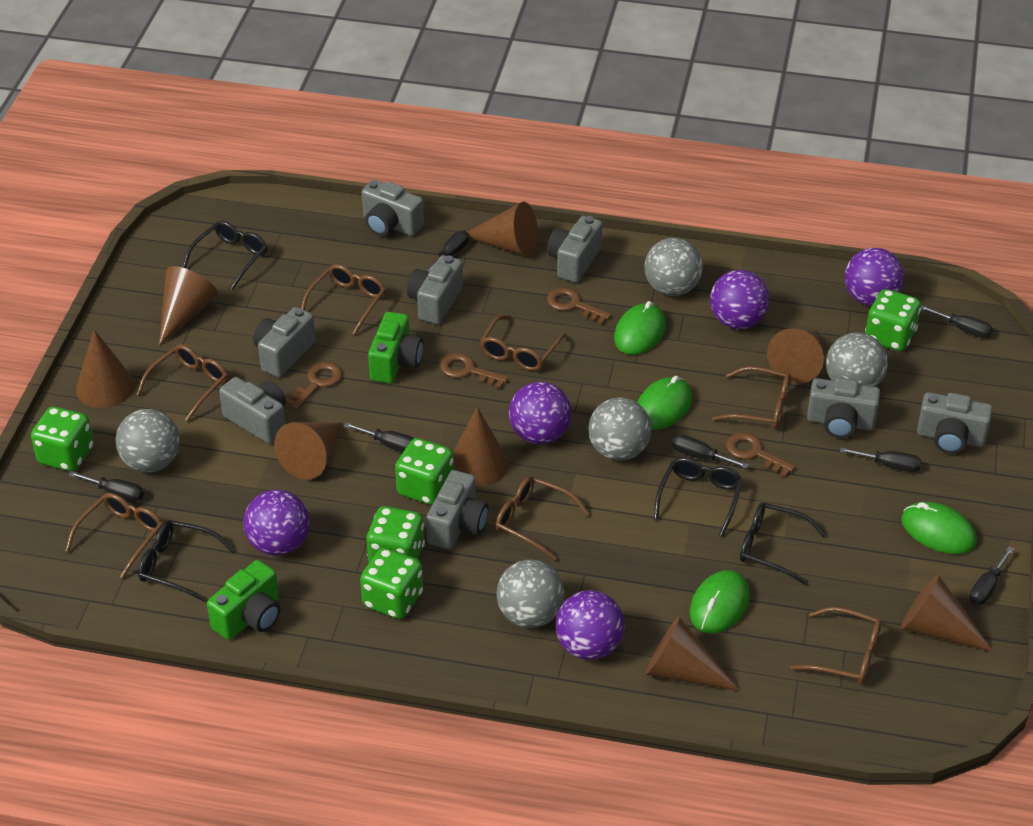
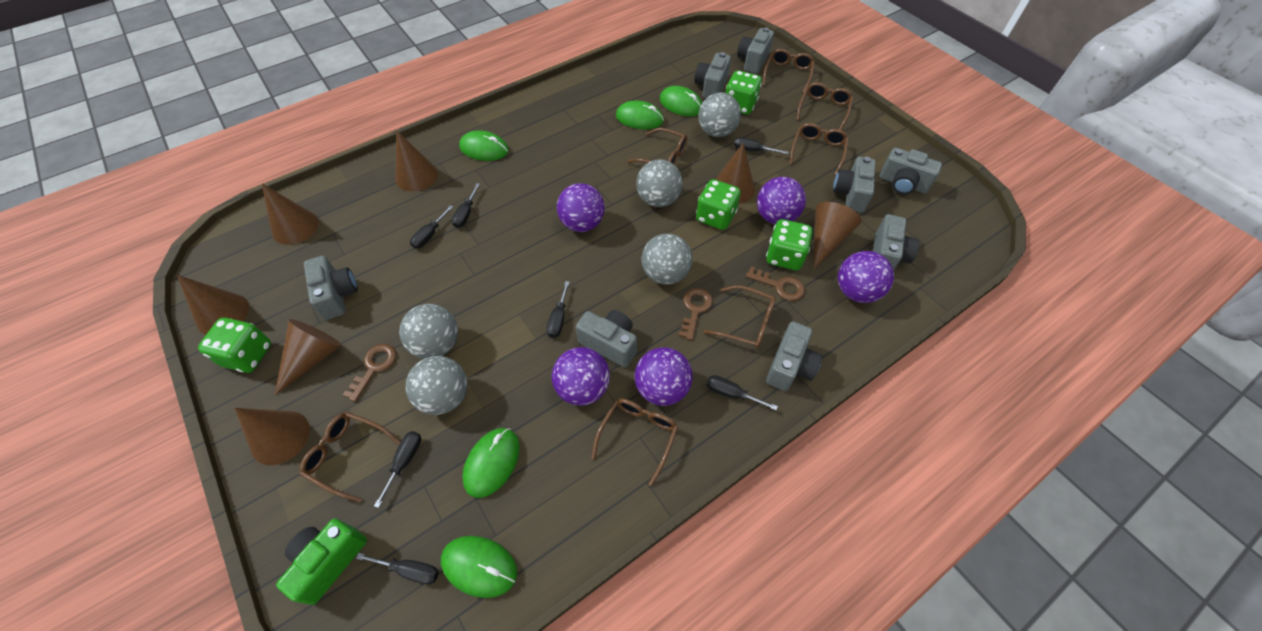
black glasses: 4 -> 0
brown cone: 8 -> 7
brown key: 4 -> 3
green camera: 2 -> 1
green dice: 5 -> 4
green mouse: 4 -> 5

